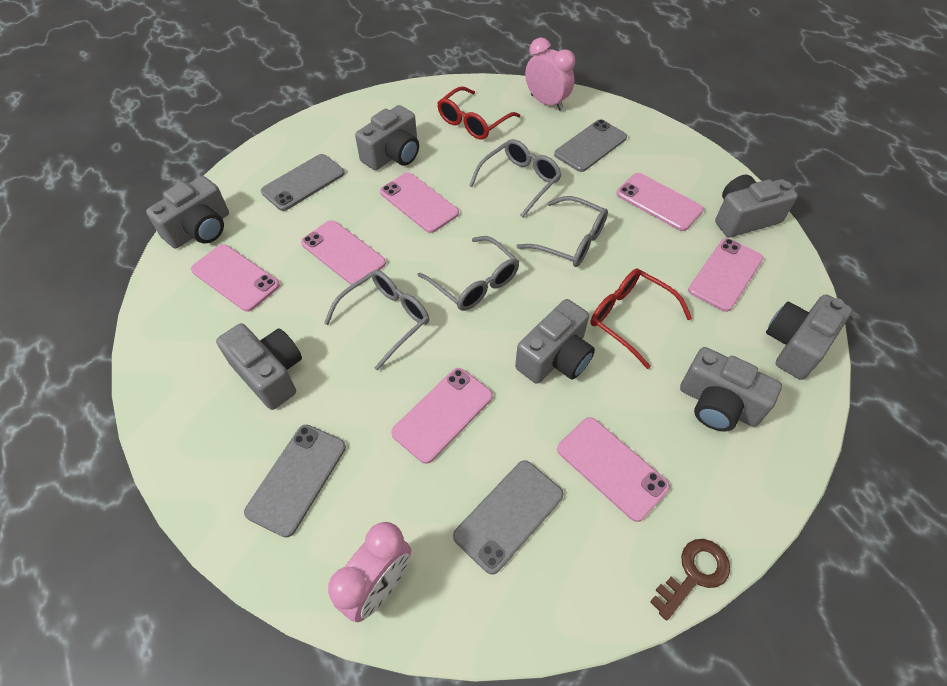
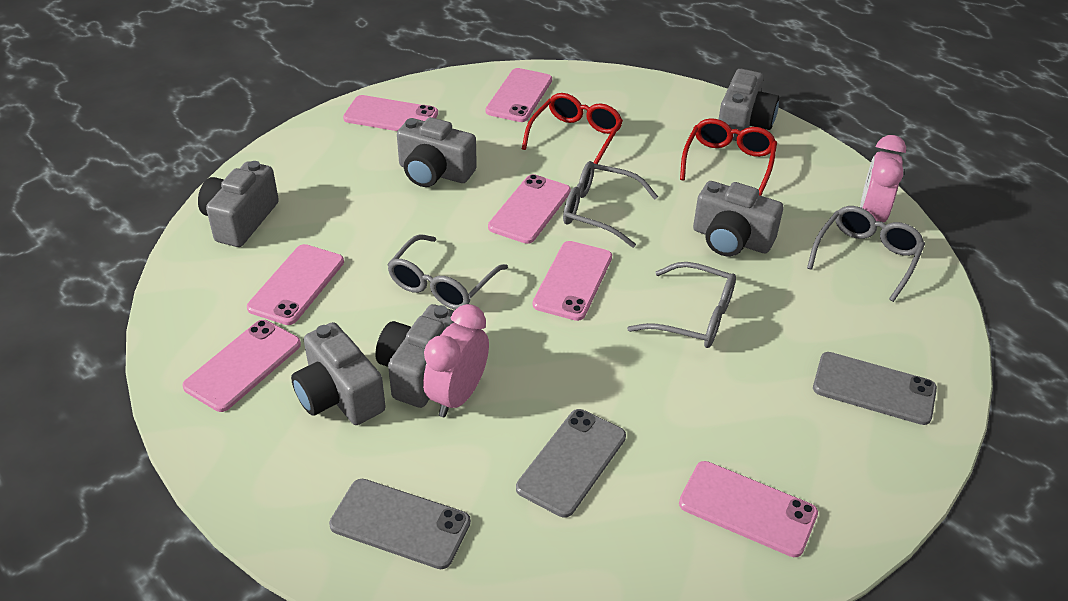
brown key: 1 -> 0
grey camera: 7 -> 6
grey phone: 4 -> 3

